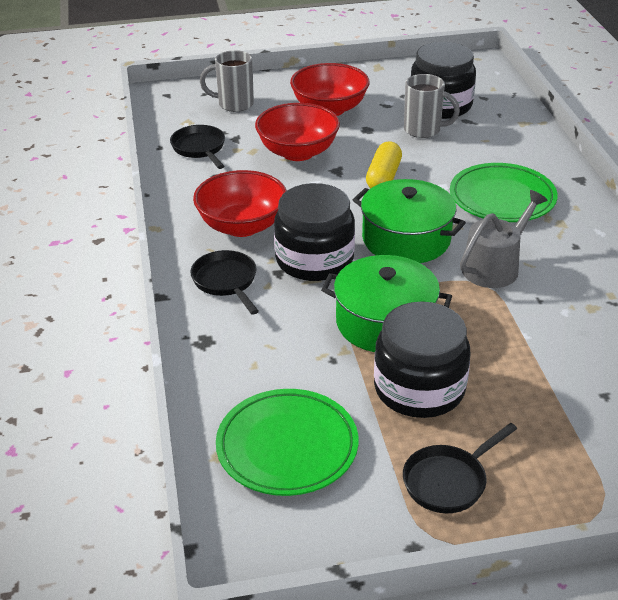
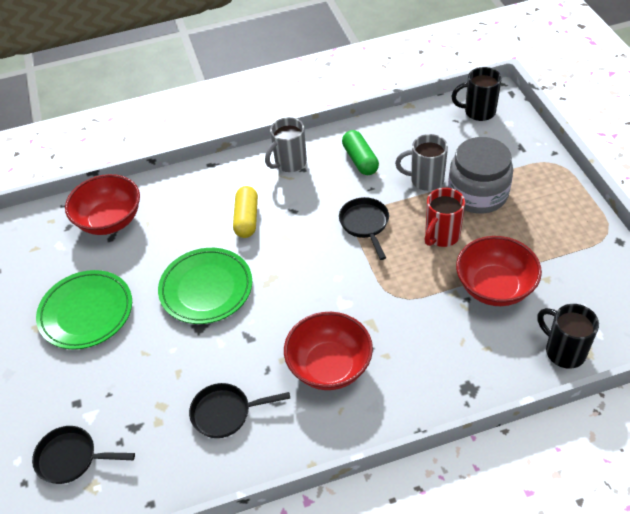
black jar: 3 -> 0
black mug: 0 -> 2
green capsule: 0 -> 1
green pot: 2 -> 0
grey jar: 0 -> 1
grey watering can: 1 -> 0
red mug: 0 -> 1

